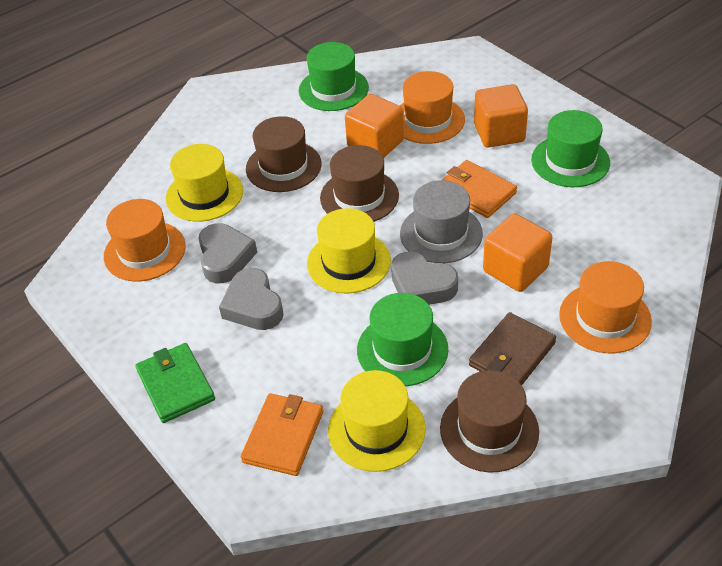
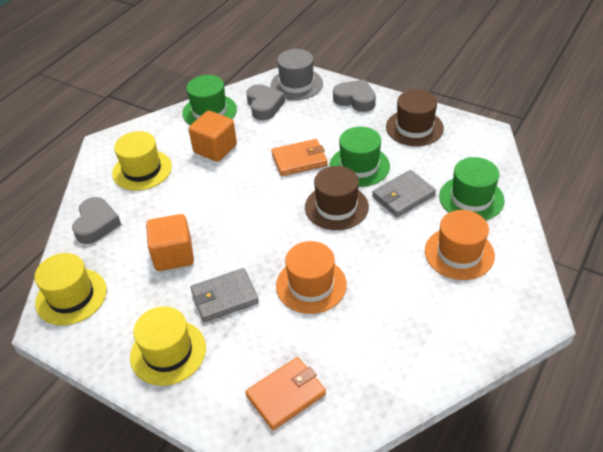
brown hat: 3 -> 2
brown wallet: 1 -> 0
green wallet: 1 -> 0
grey wallet: 0 -> 2
orange cube: 3 -> 2
orange hat: 3 -> 2

